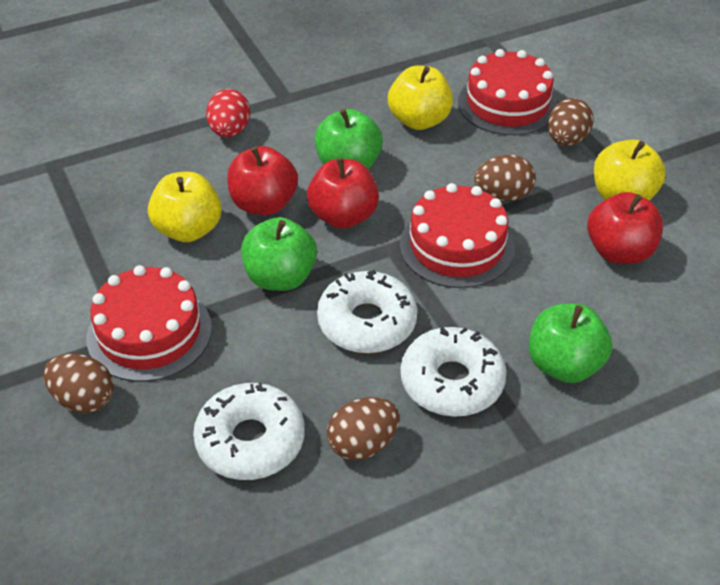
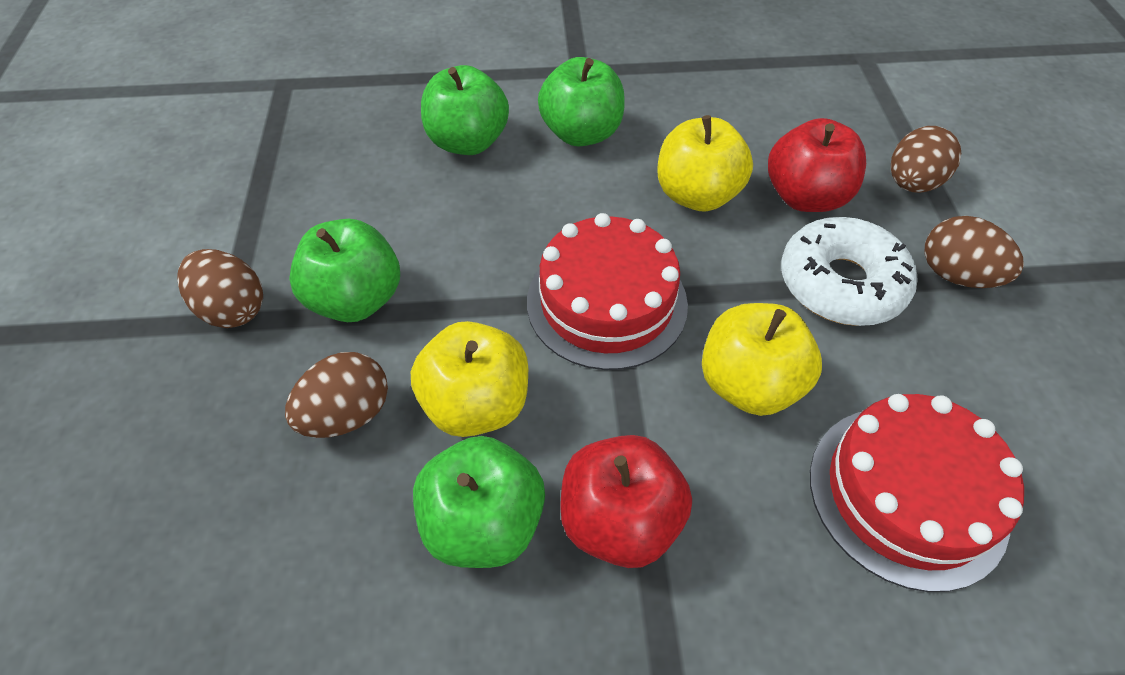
green apple: 3 -> 4
red apple: 3 -> 2
red cake: 3 -> 2
red egg: 1 -> 0
white donut: 3 -> 1

